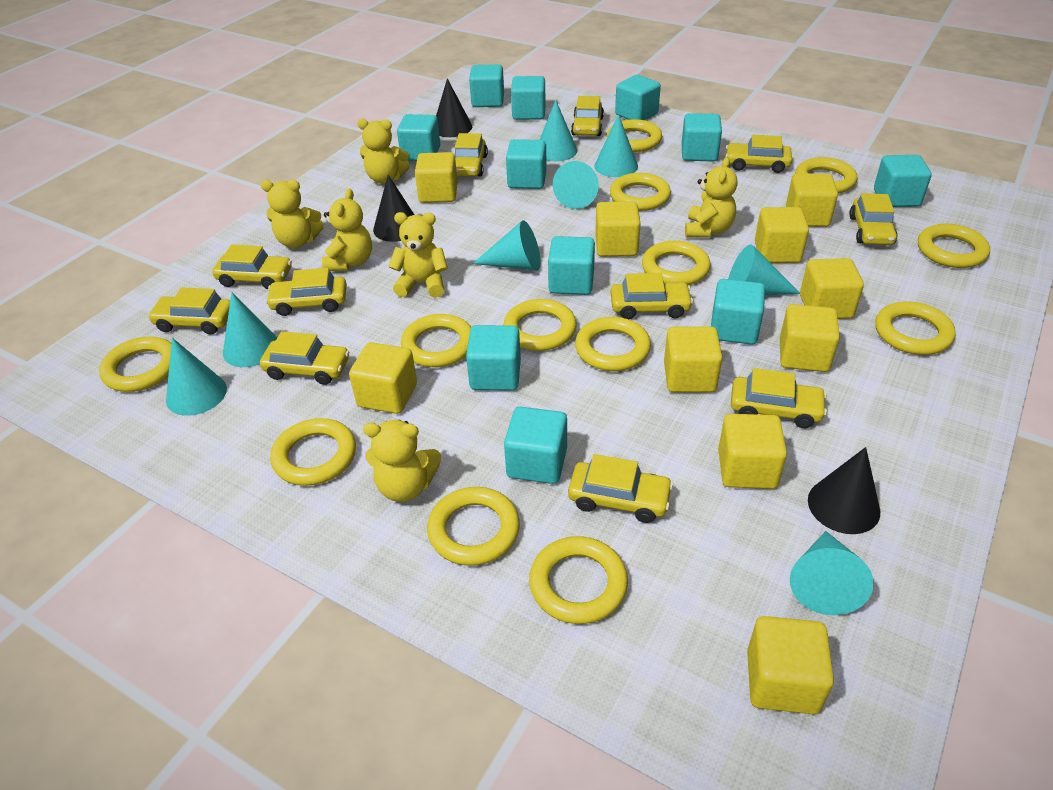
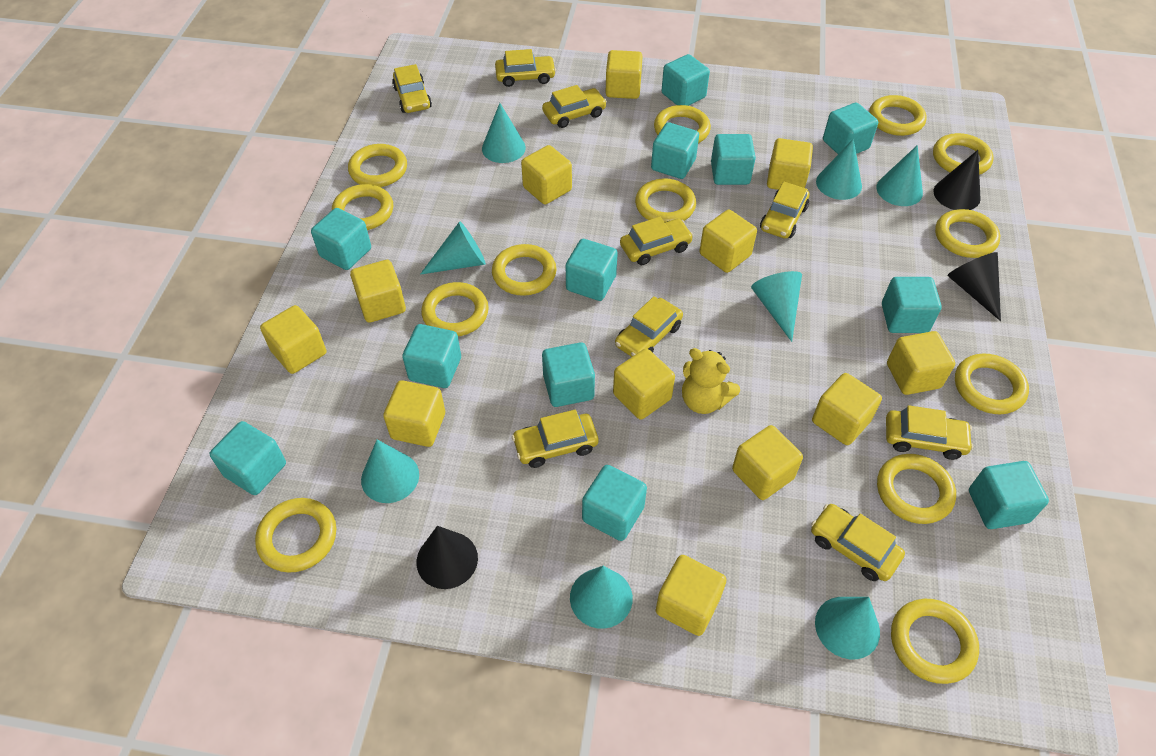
turquoise cube: 11 -> 12
yellow car: 11 -> 9
yellow cube: 10 -> 12
yellow teddy bear: 6 -> 1

